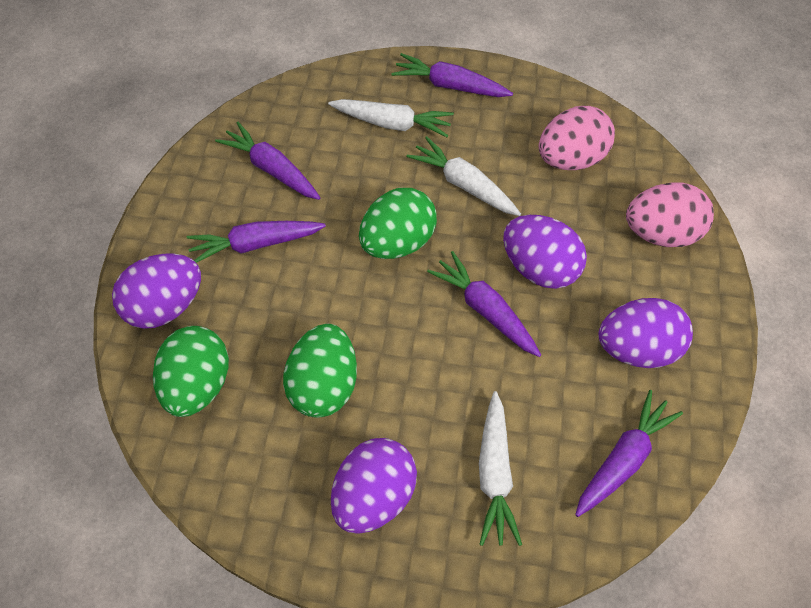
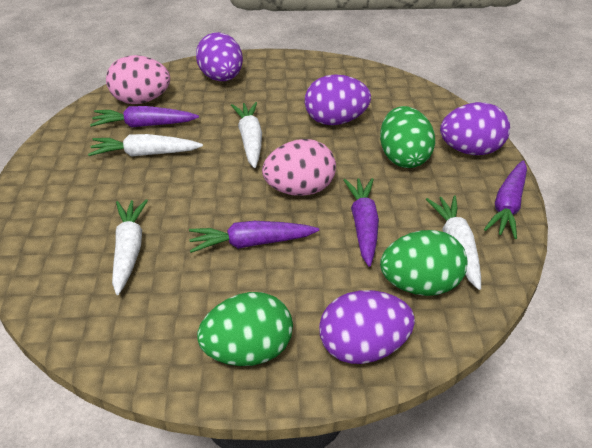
purple carrot: 5 -> 4
white carrot: 3 -> 4

